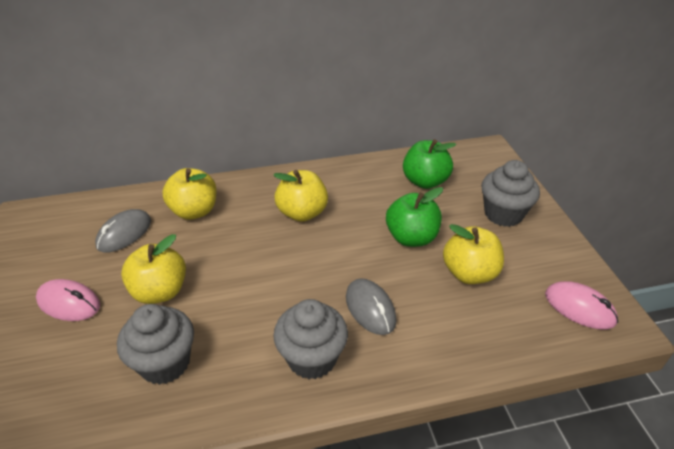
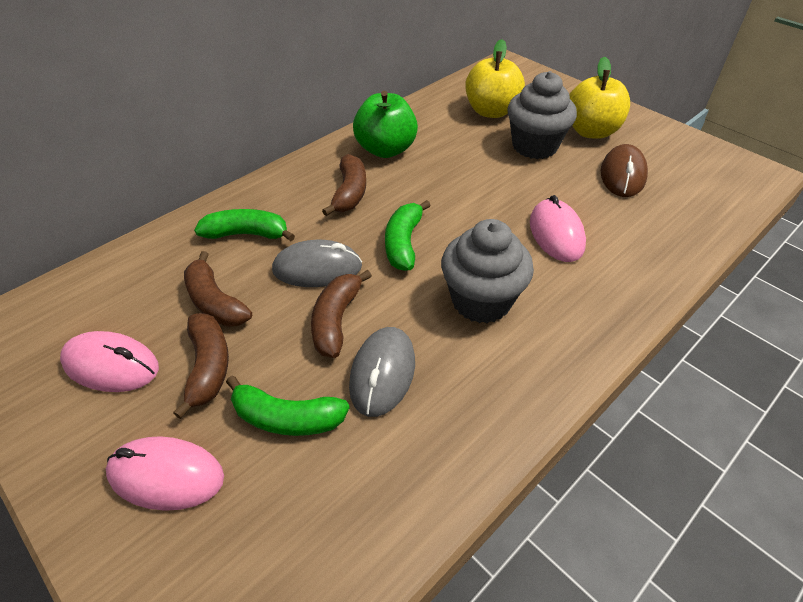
brown banana: 0 -> 4
brown mouse: 0 -> 1
green apple: 2 -> 1
green banana: 0 -> 3
grey cupcake: 3 -> 2
pink mouse: 2 -> 3
yellow apple: 4 -> 2

